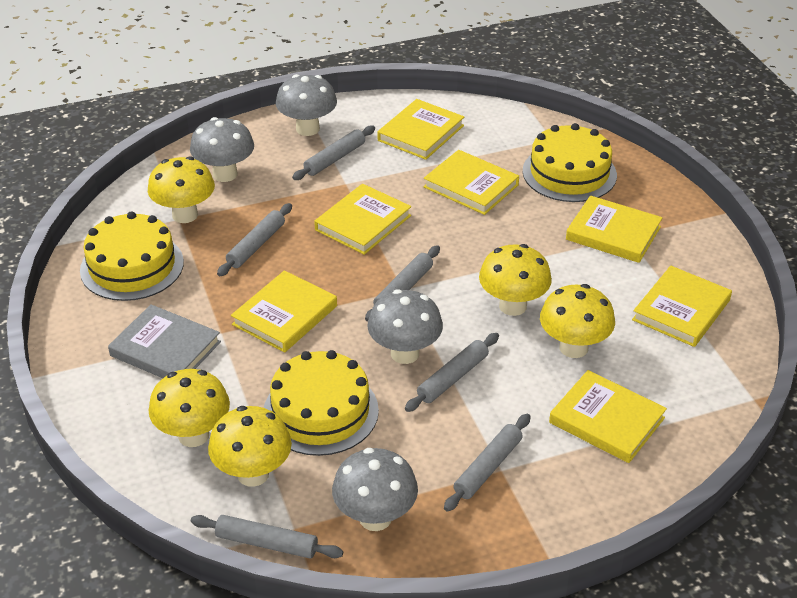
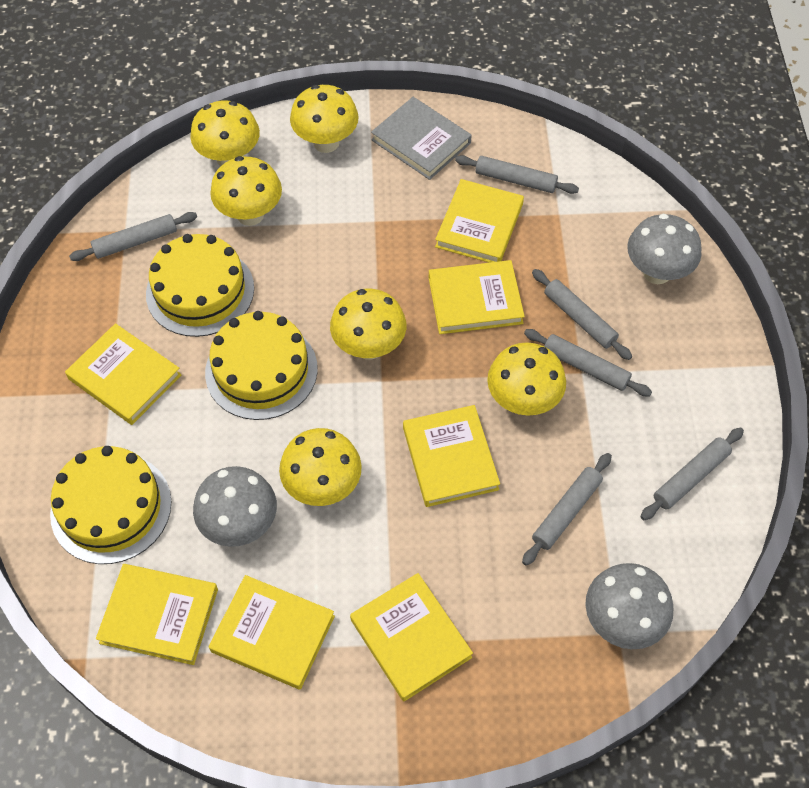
grey mushroom: 4 -> 3
yellow mushroom: 5 -> 6

